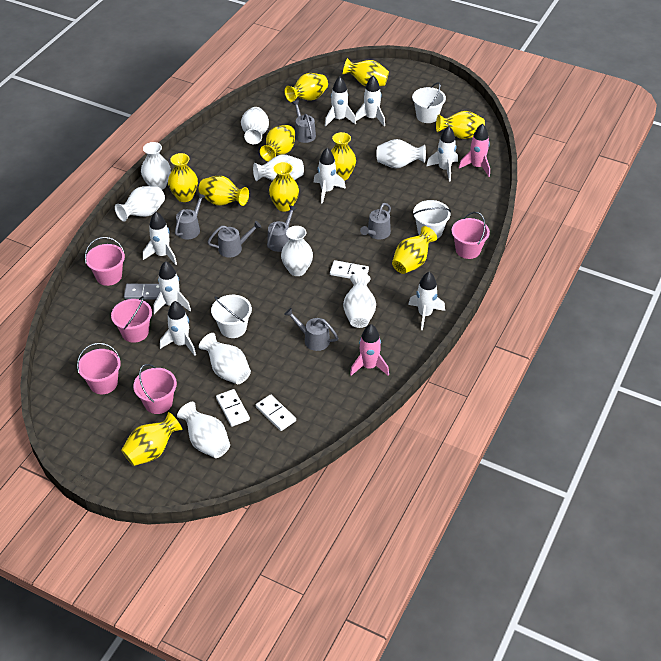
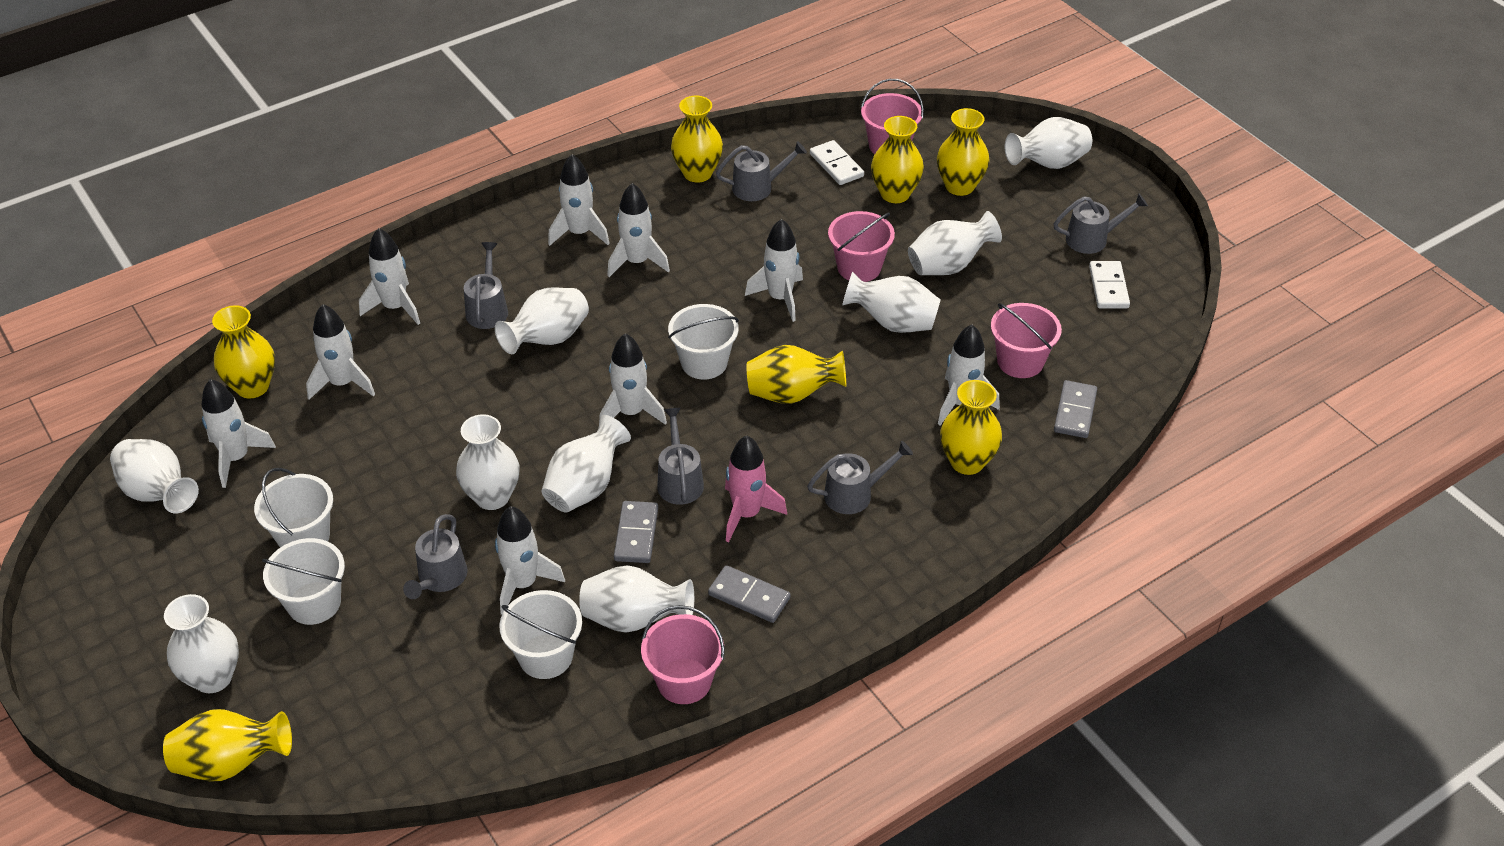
grey domino: 1 -> 3
pink bucket: 5 -> 4
pink rocket: 2 -> 1
white bucket: 3 -> 4
white domino: 3 -> 2
white rocket: 8 -> 9
yellow vase: 10 -> 7

